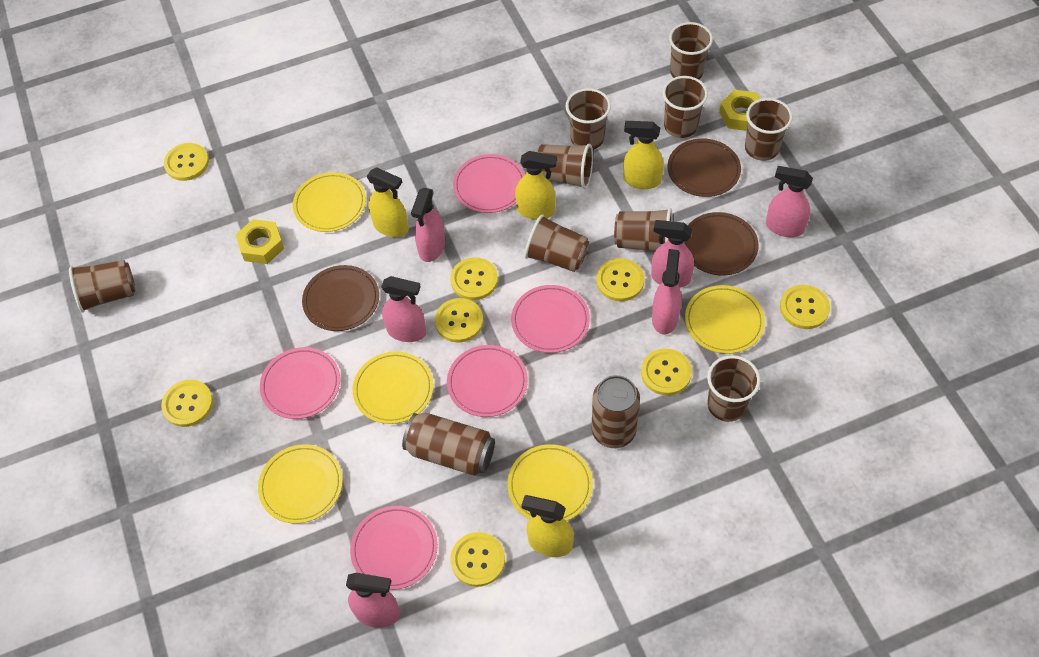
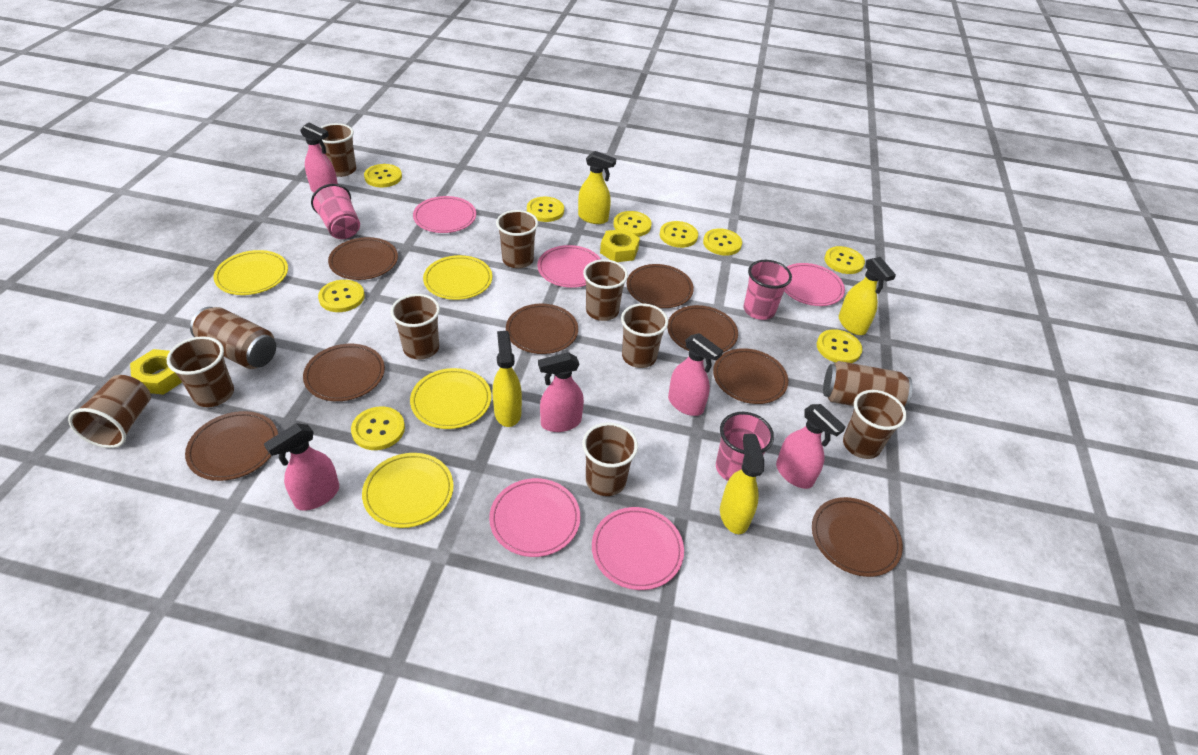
brown plate: 3 -> 8
pink cup: 0 -> 3
pink spray bottle: 6 -> 5
yellow button: 8 -> 9
yellow plate: 5 -> 4

